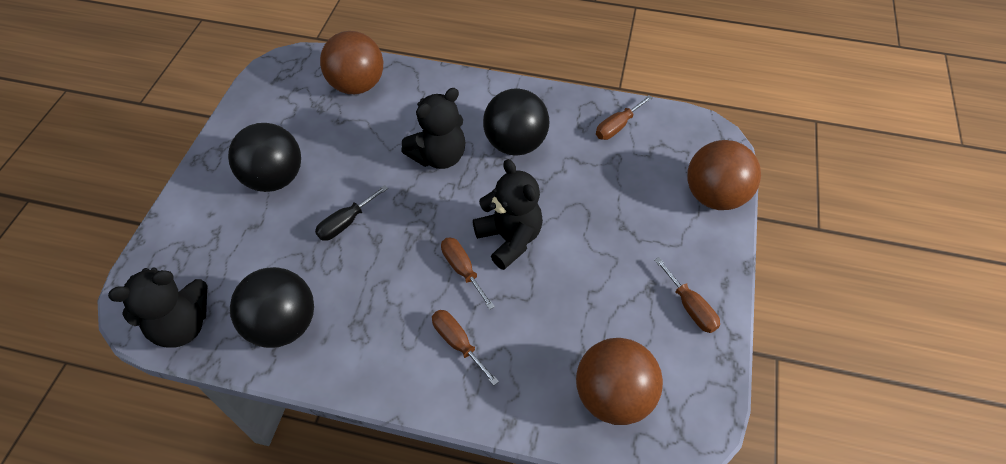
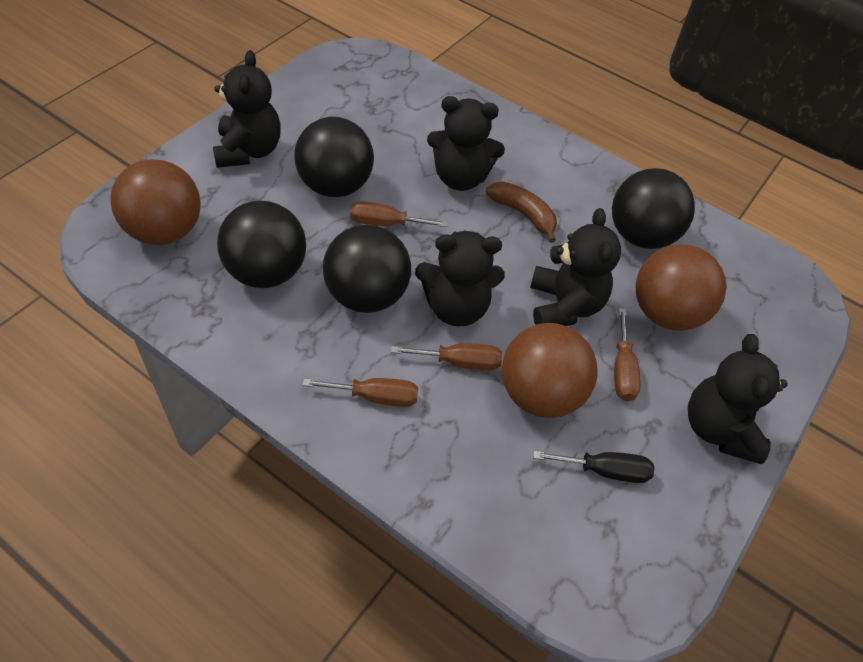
black ball: 3 -> 4
black teddy bear: 3 -> 5
brown banana: 0 -> 1

